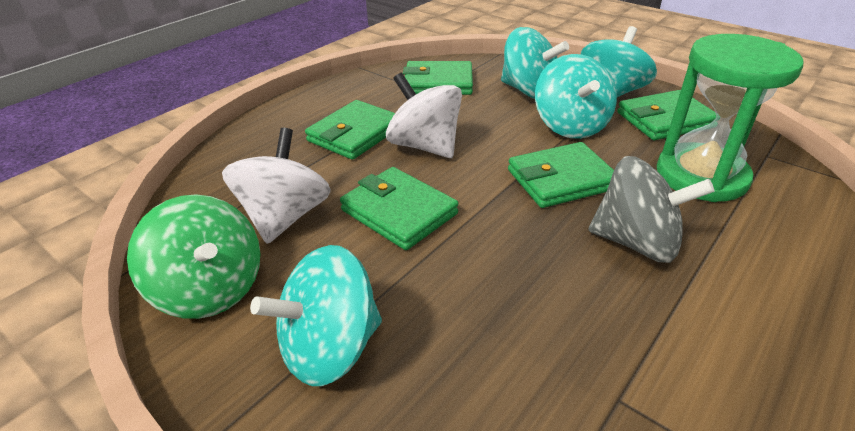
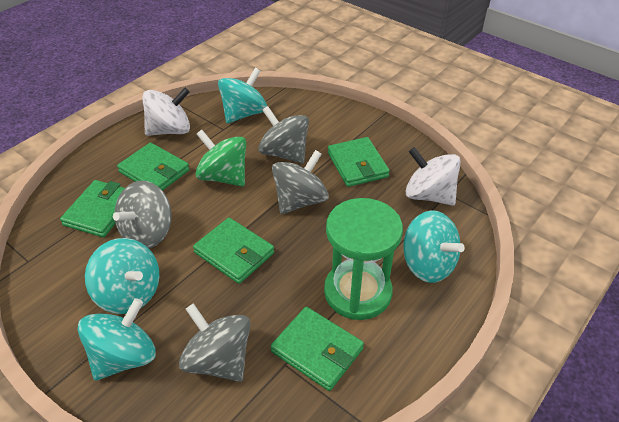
grey spinning top: 1 -> 4

